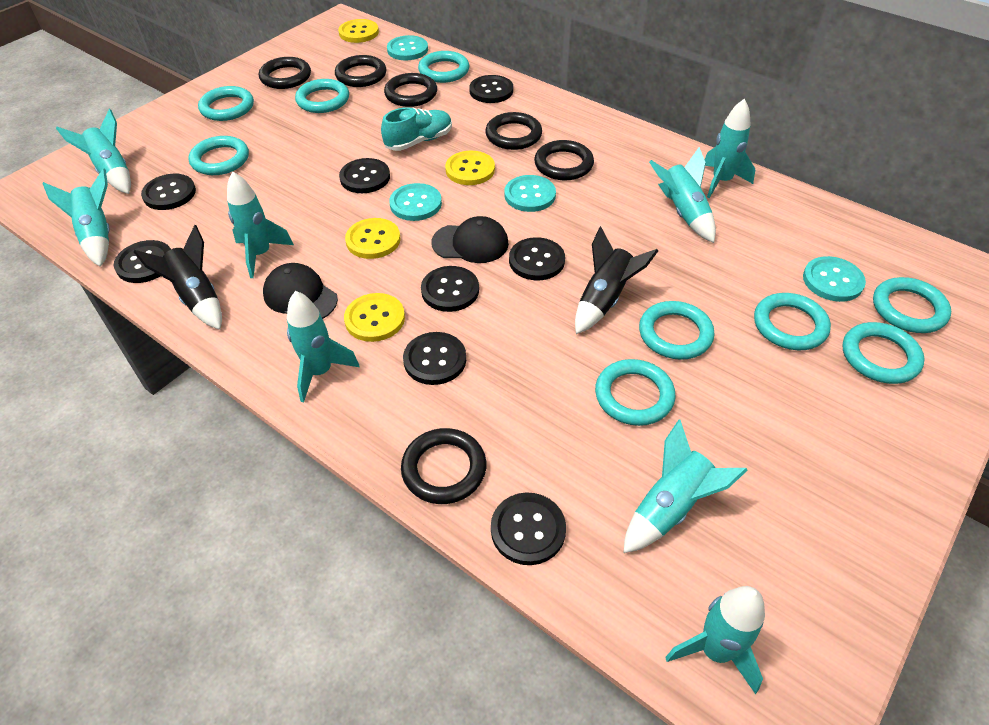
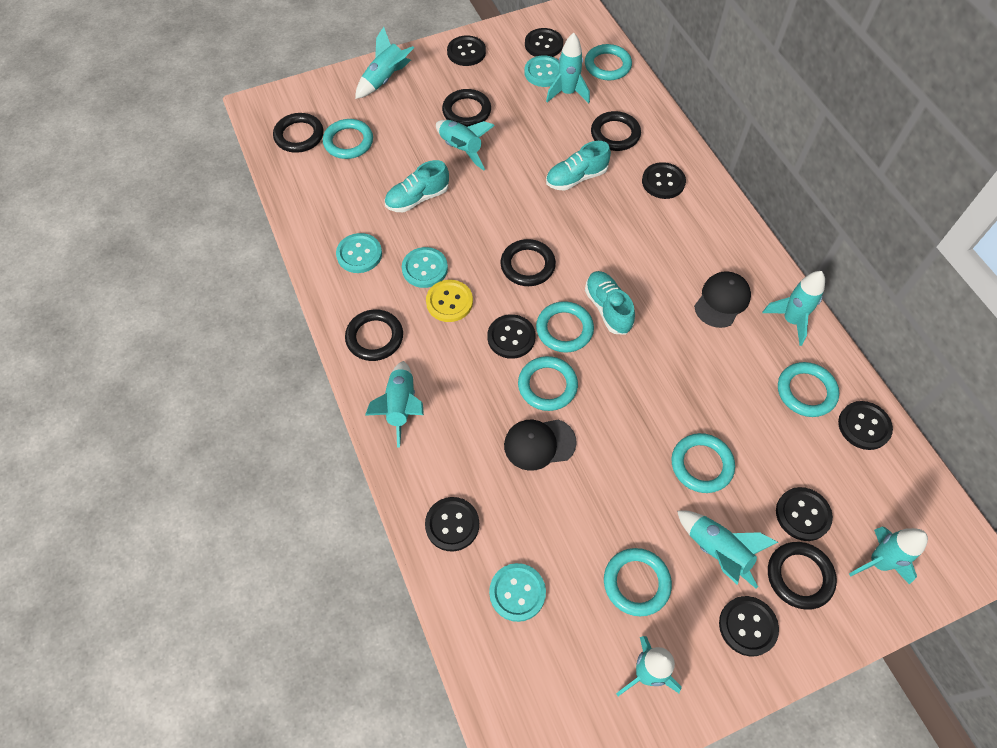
black rocket: 2 -> 0
turquoise ring: 9 -> 7
turquoise shoe: 1 -> 3
yellow button: 4 -> 1

